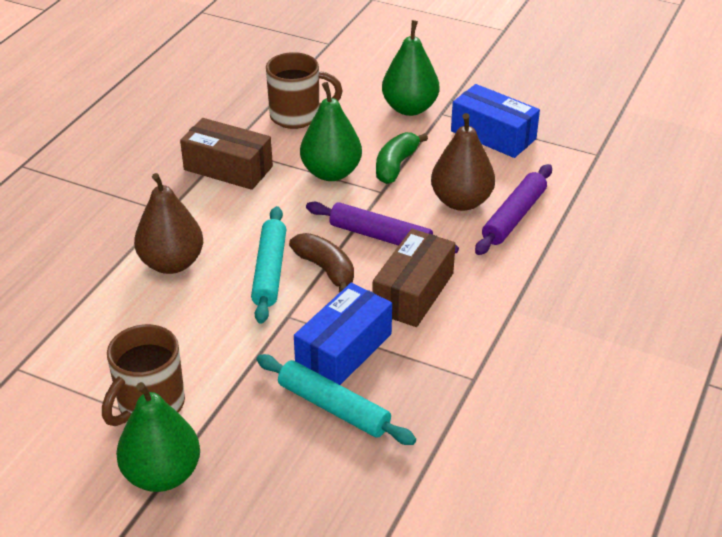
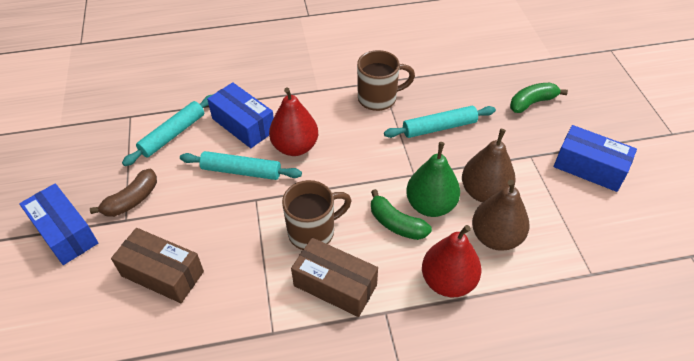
blue box: 2 -> 3
green banana: 1 -> 2
green pear: 3 -> 1
purple rolling pin: 2 -> 0
red pear: 0 -> 2
turquoise rolling pin: 2 -> 3

